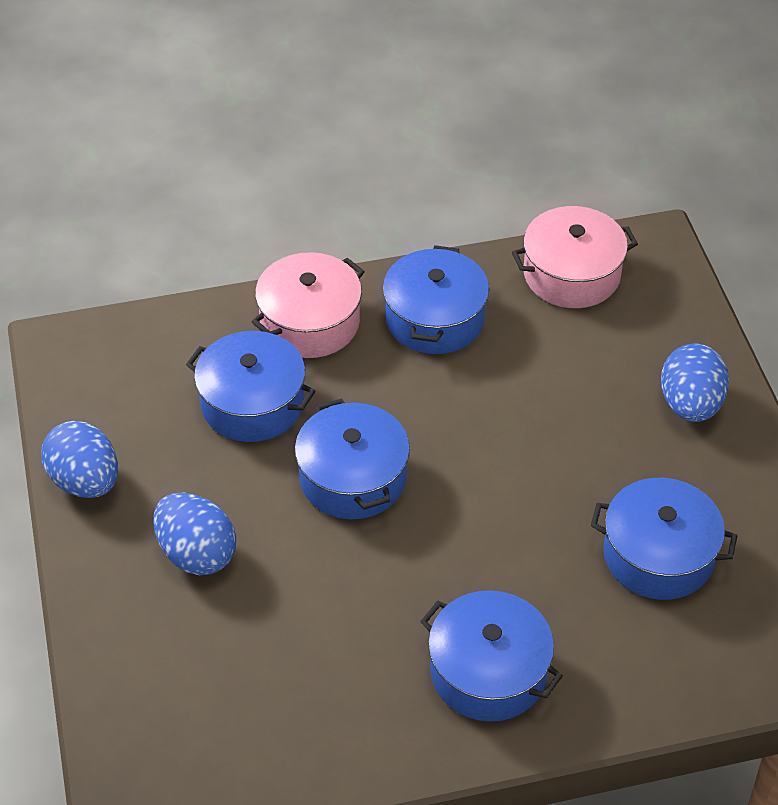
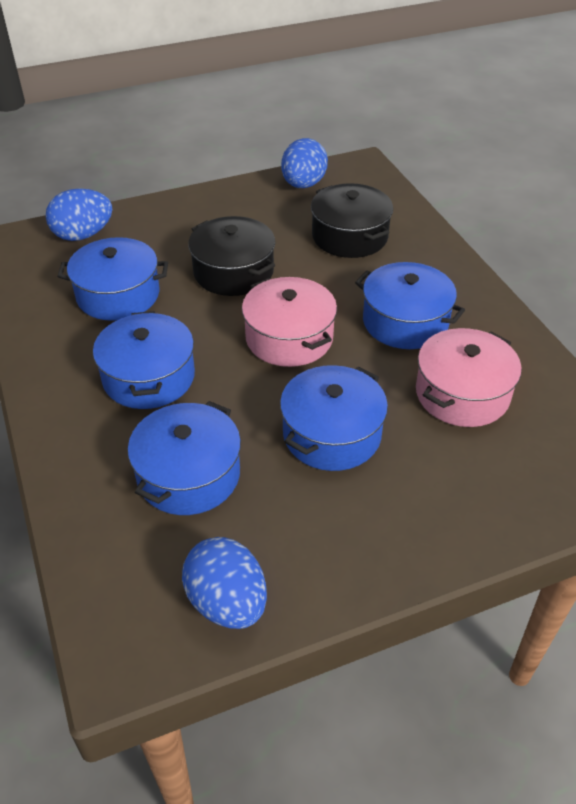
black pot: 0 -> 2

